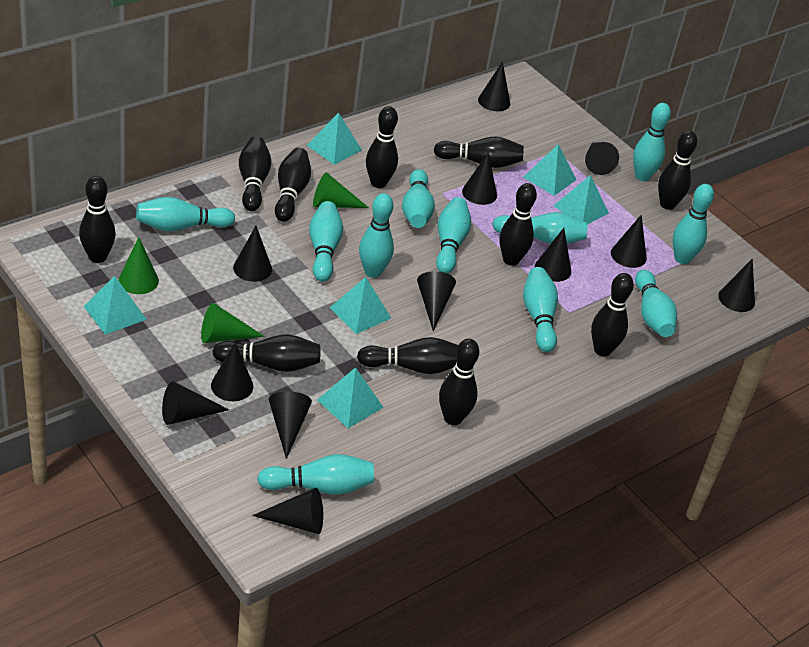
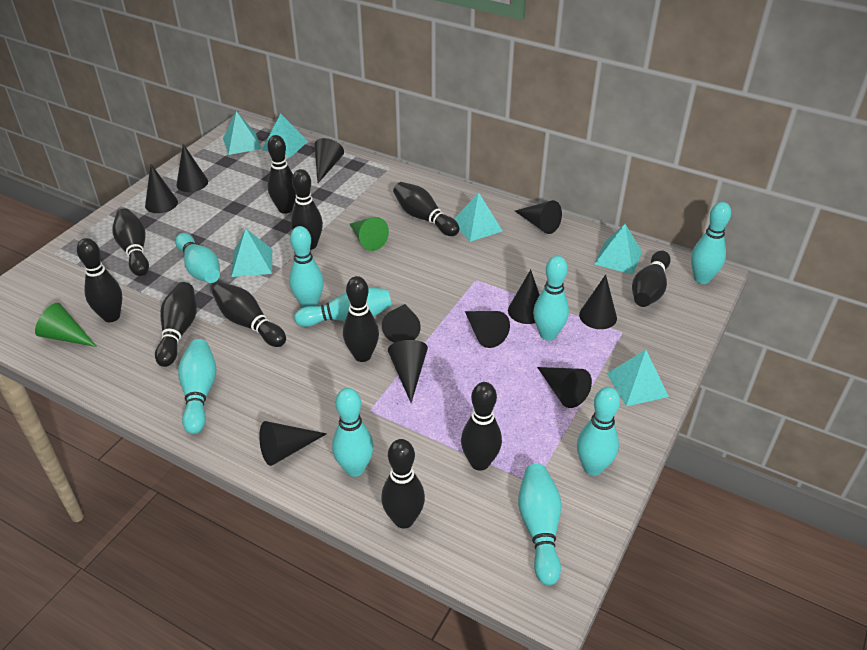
black cone: 12 -> 11
green cone: 3 -> 2
turquoise bowling pin: 11 -> 9

